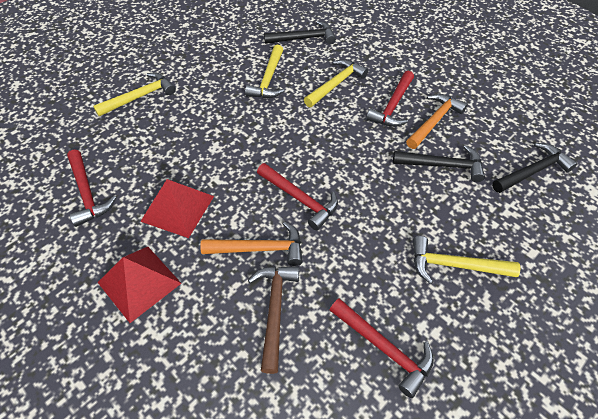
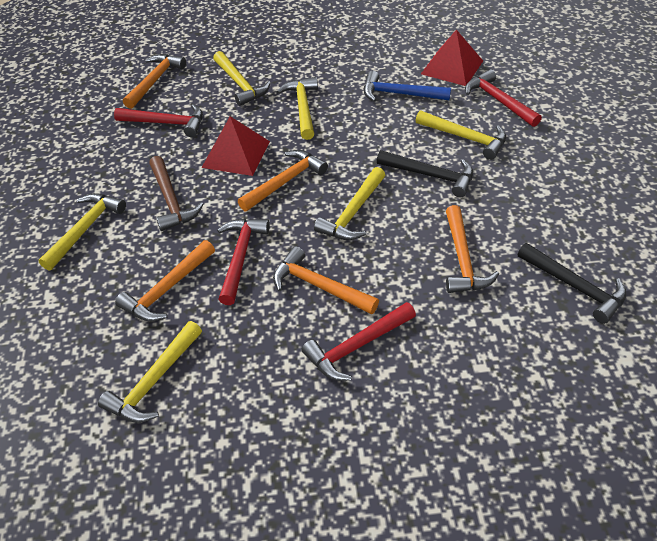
black hammer: 3 -> 2
blue hammer: 0 -> 1
orange hammer: 2 -> 5
yellow hammer: 4 -> 6

